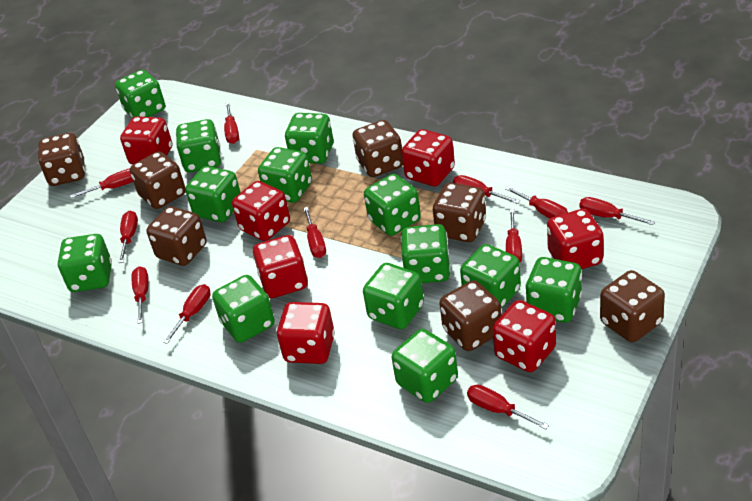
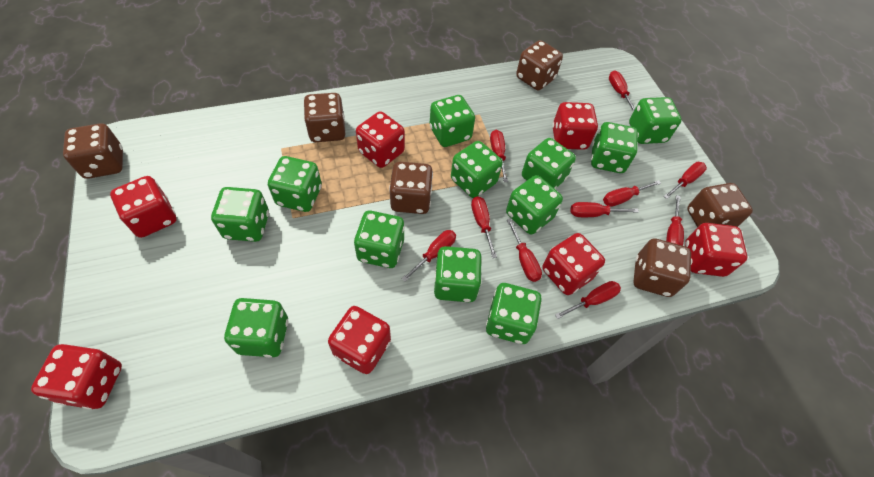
brown dice: 7 -> 6
green dice: 13 -> 12
red screwdriver: 11 -> 10

